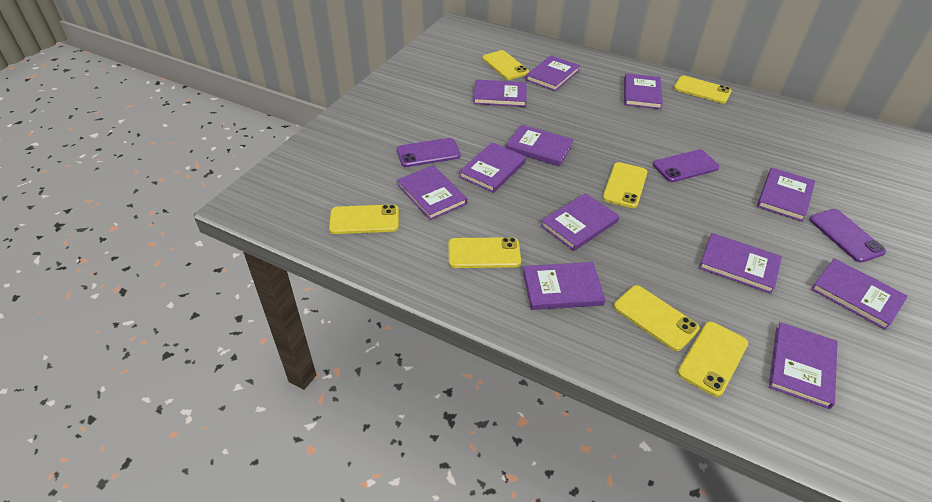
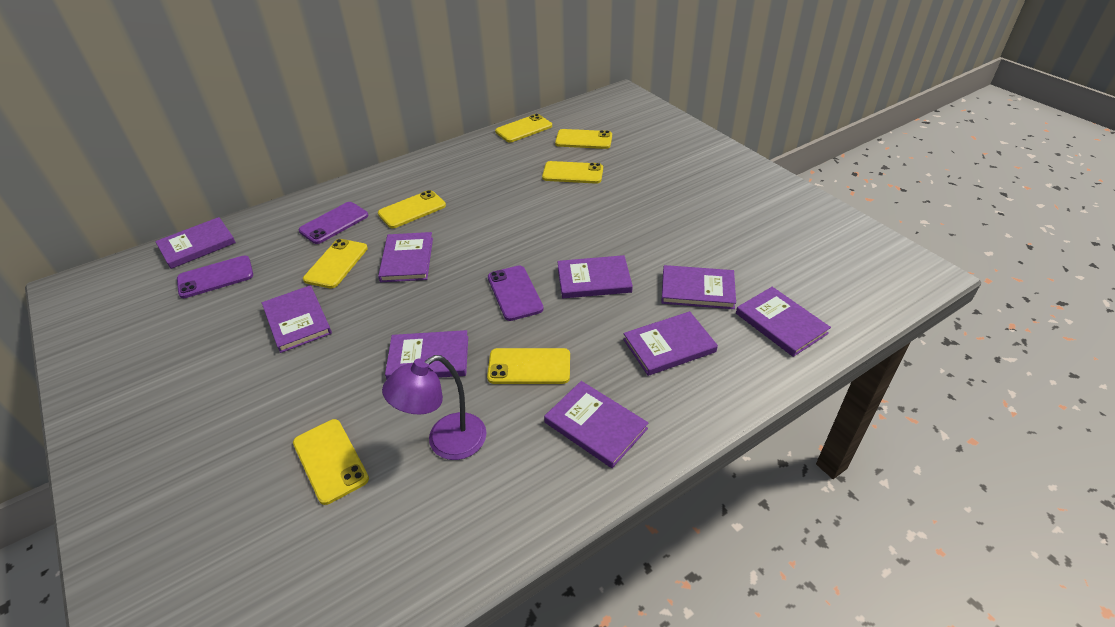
purple book: 12 -> 9
purple lamp: 0 -> 1

